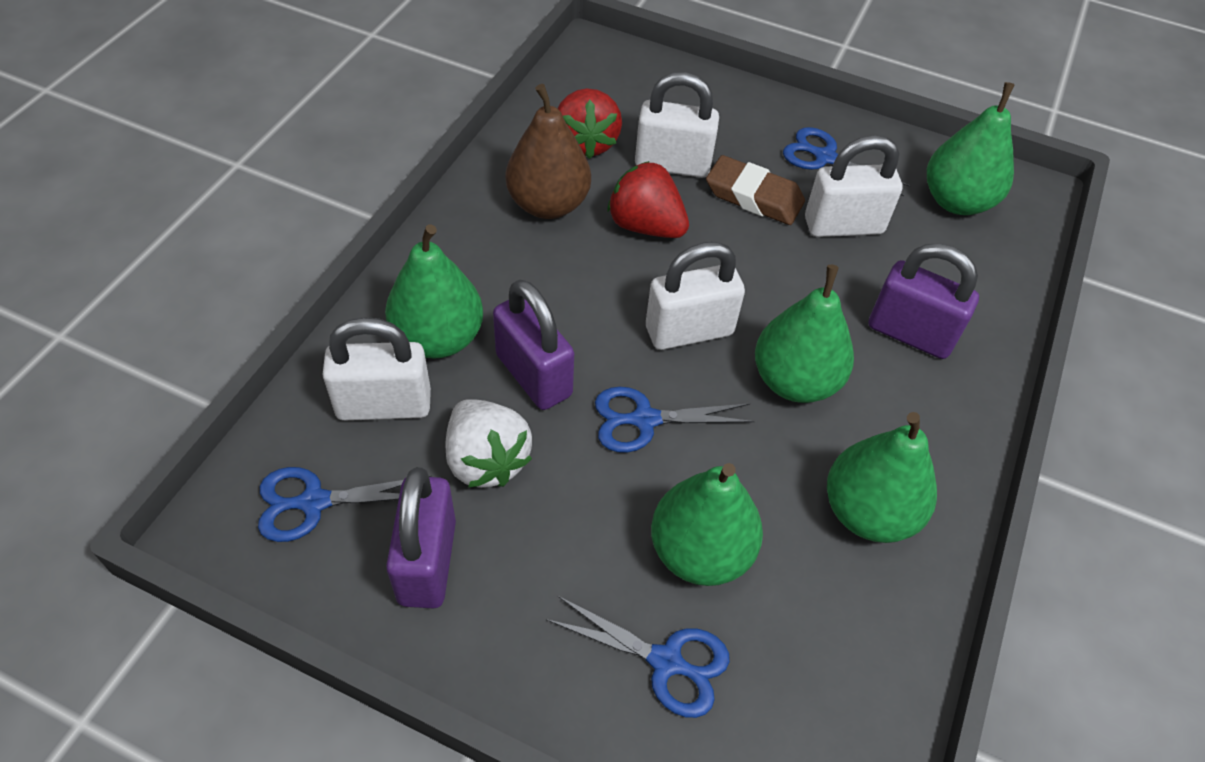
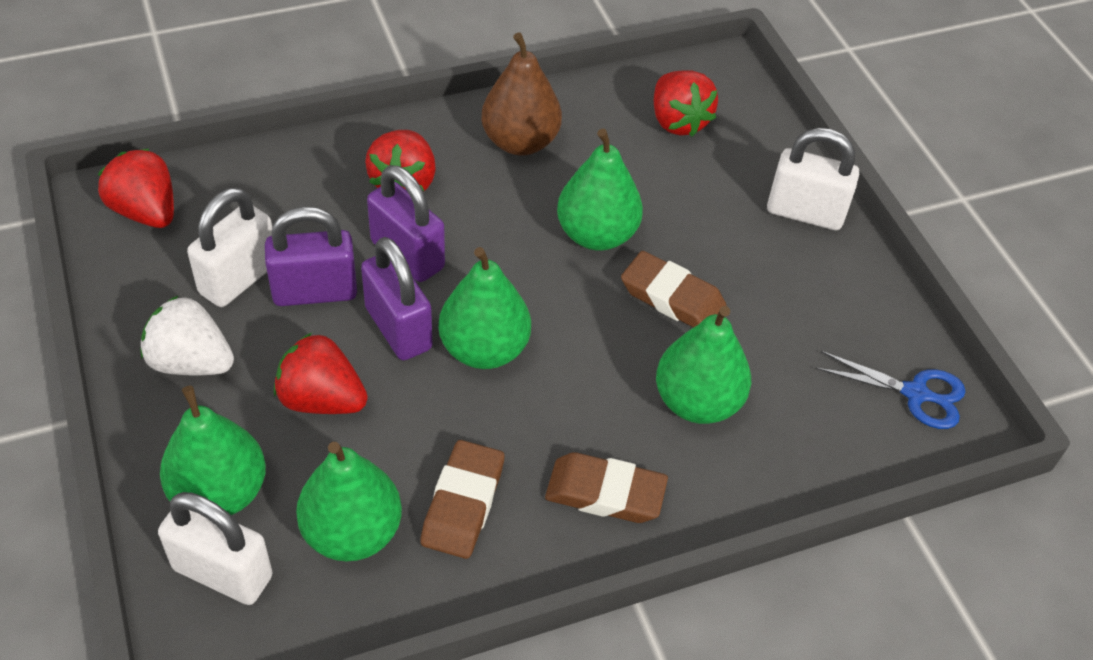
blue scissors: 4 -> 1
brown eraser: 1 -> 3
red strawberry: 2 -> 4
white padlock: 4 -> 3

